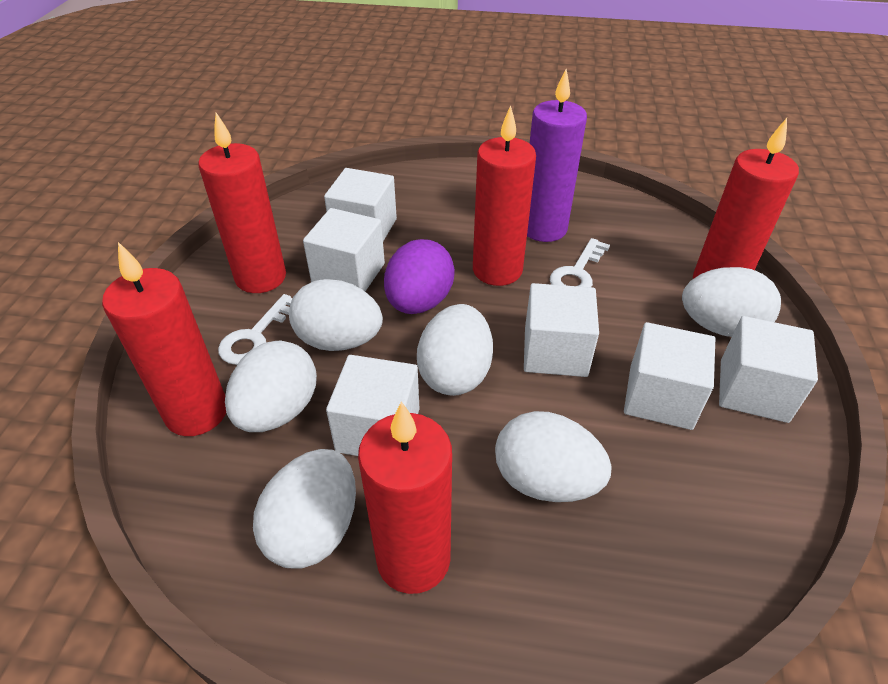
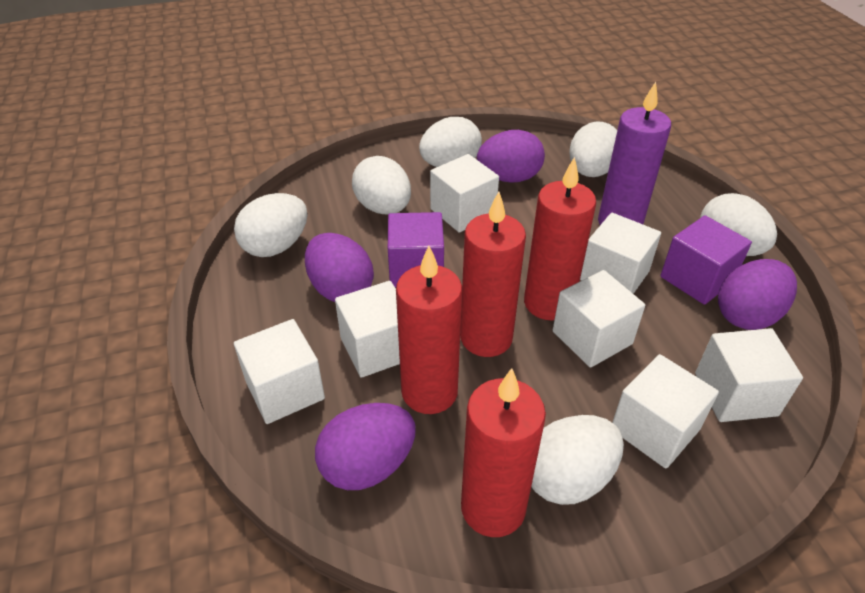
purple cube: 0 -> 2
purple egg: 1 -> 4
red candle: 5 -> 4
white cube: 6 -> 7
white key: 2 -> 0

